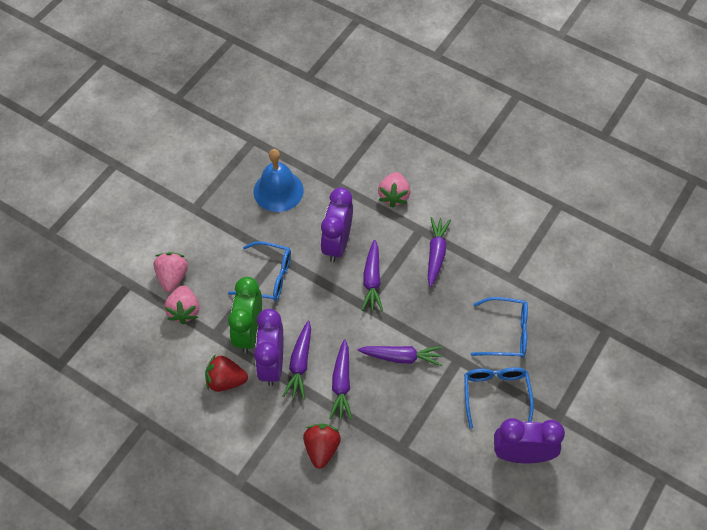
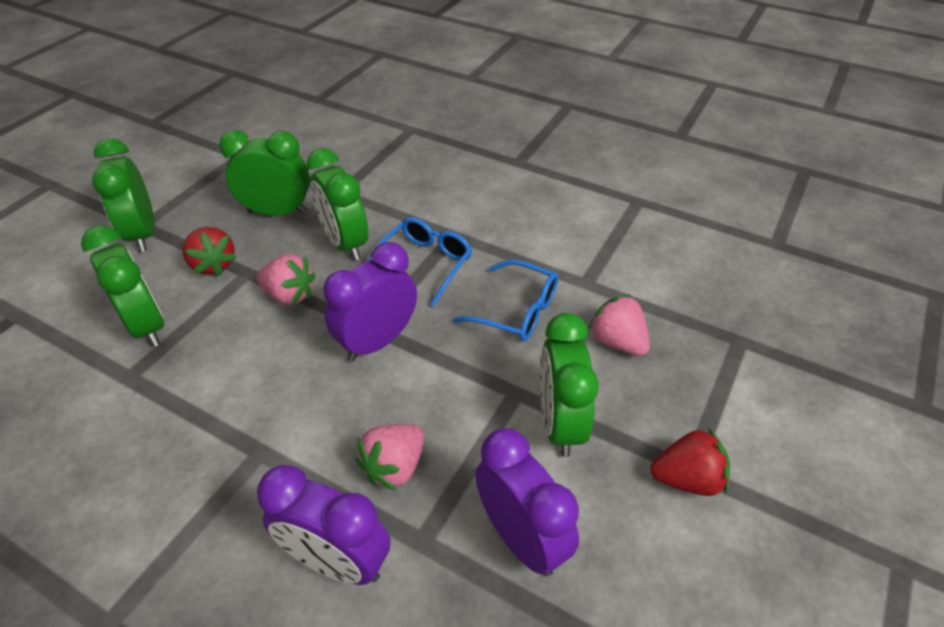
blue bell: 1 -> 0
blue glasses: 3 -> 2
green clock: 1 -> 5
purple carrot: 5 -> 0

